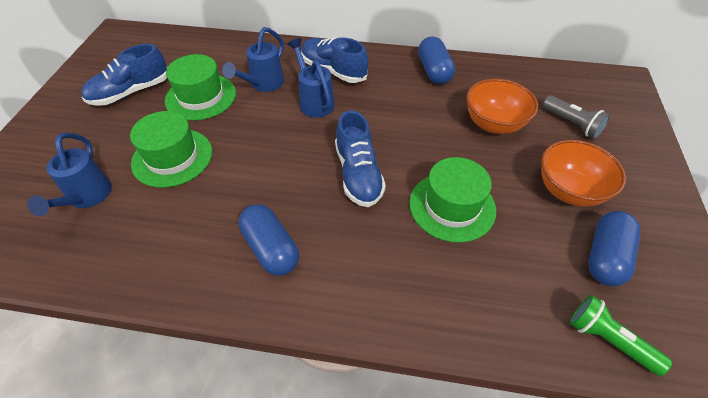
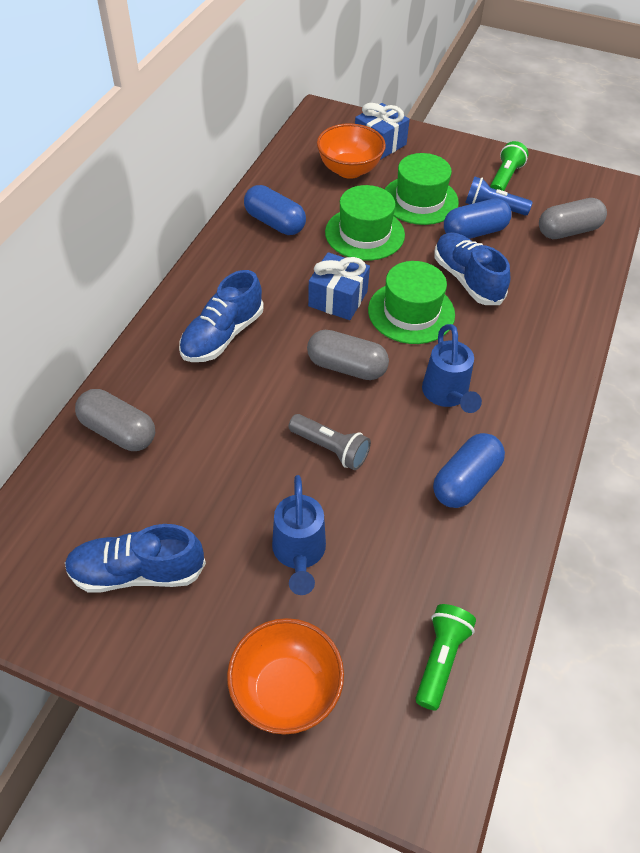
blue flashlight: 0 -> 1
blue gift: 0 -> 2
blue watering can: 3 -> 2
green flashlight: 1 -> 2
grey capsule: 0 -> 3

